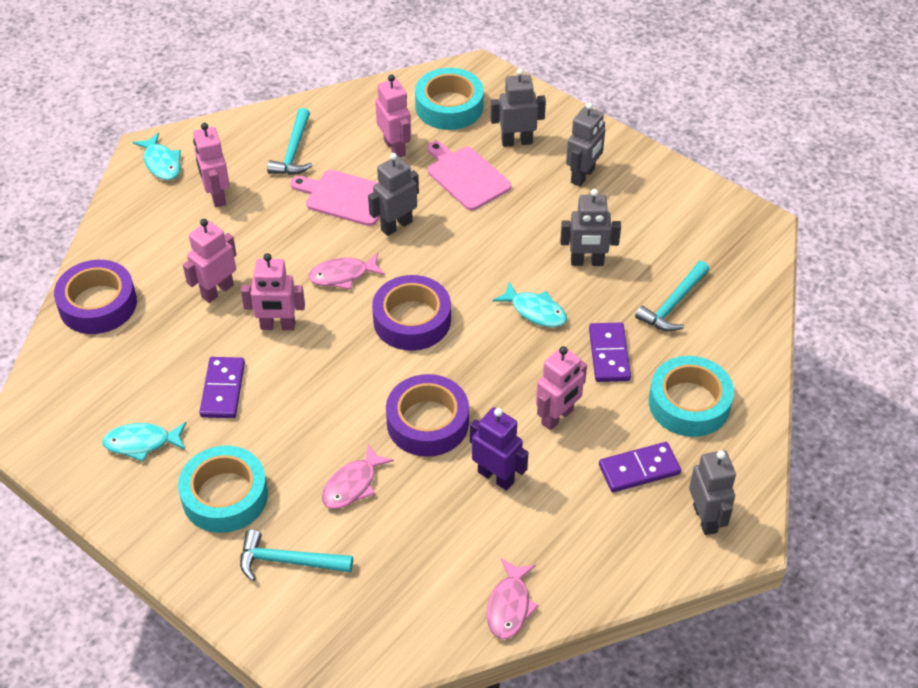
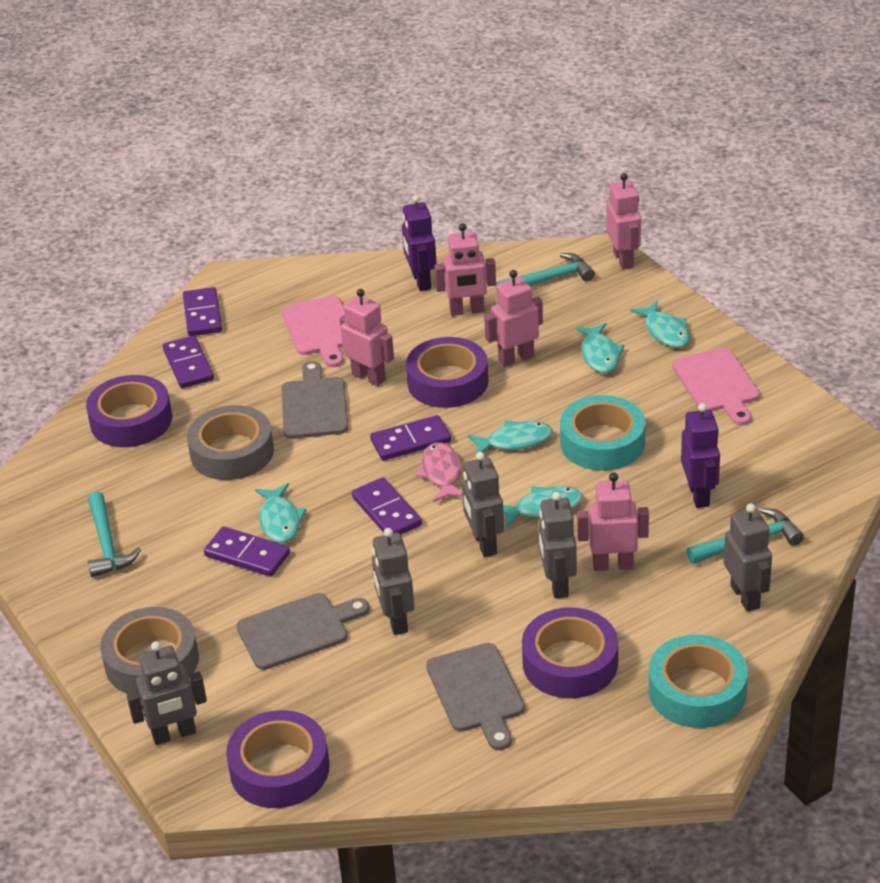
grey cutting board: 0 -> 3
grey tape: 0 -> 2
pink fish: 3 -> 1
purple domino: 3 -> 5
purple robot: 1 -> 2
purple tape: 3 -> 4
turquoise fish: 3 -> 5
turquoise tape: 3 -> 2

